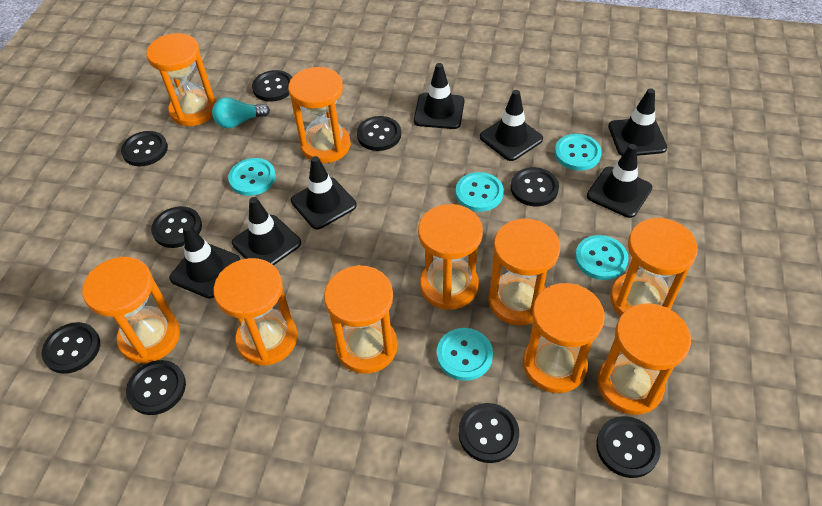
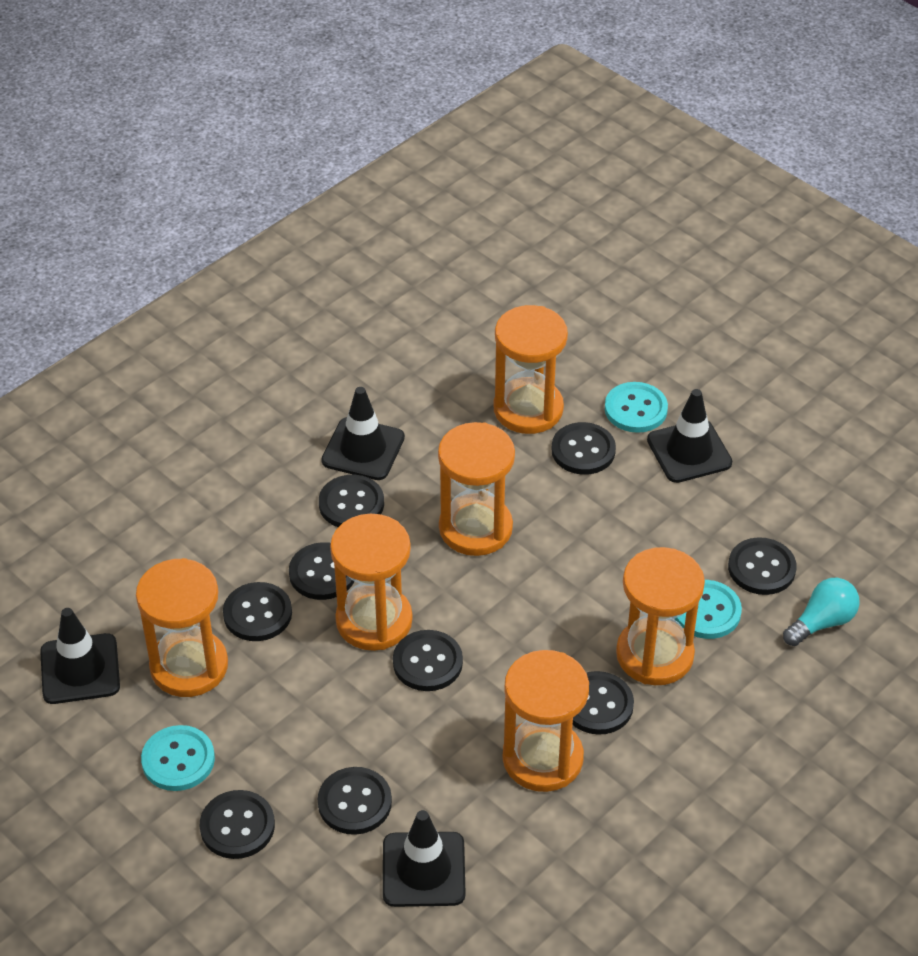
black traffic cone: 7 -> 4
orange hourglass: 10 -> 6
turquoise button: 5 -> 3

